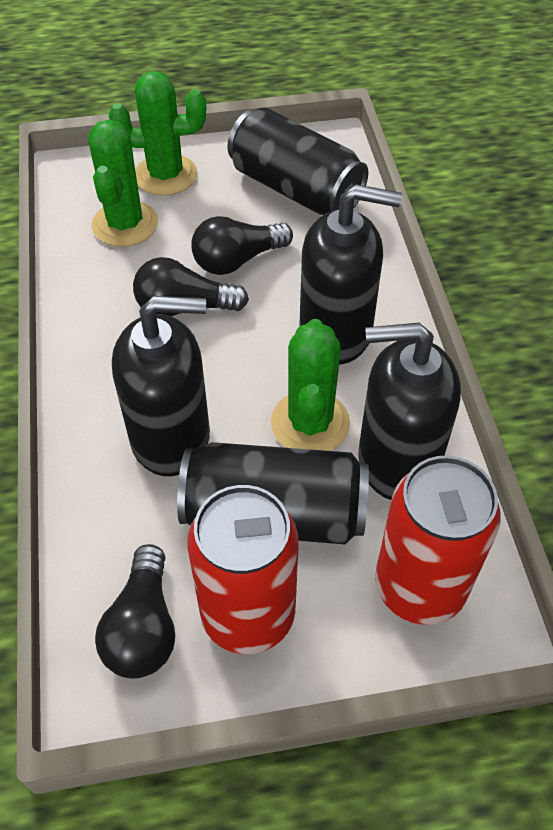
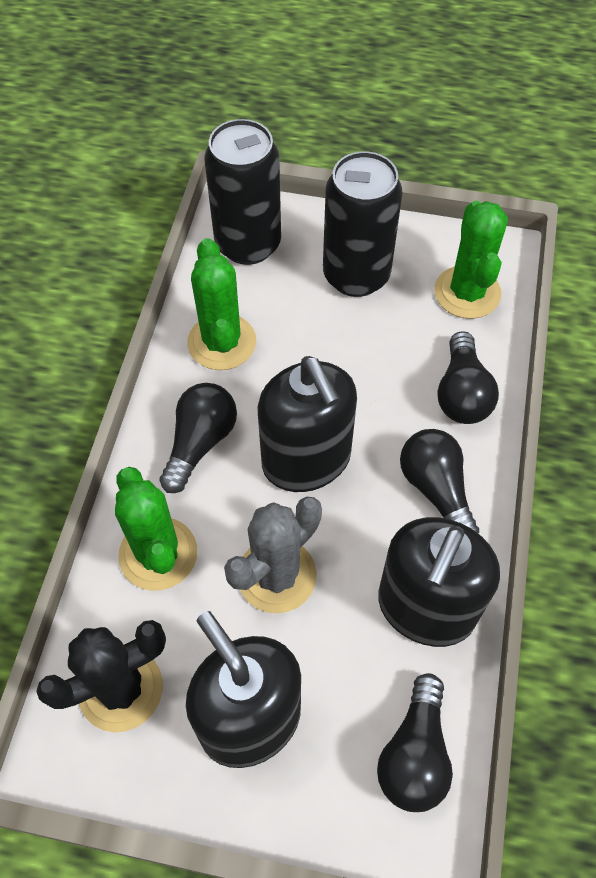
black cactus: 0 -> 1
black light bulb: 3 -> 4
grey cactus: 0 -> 1
red can: 2 -> 0

